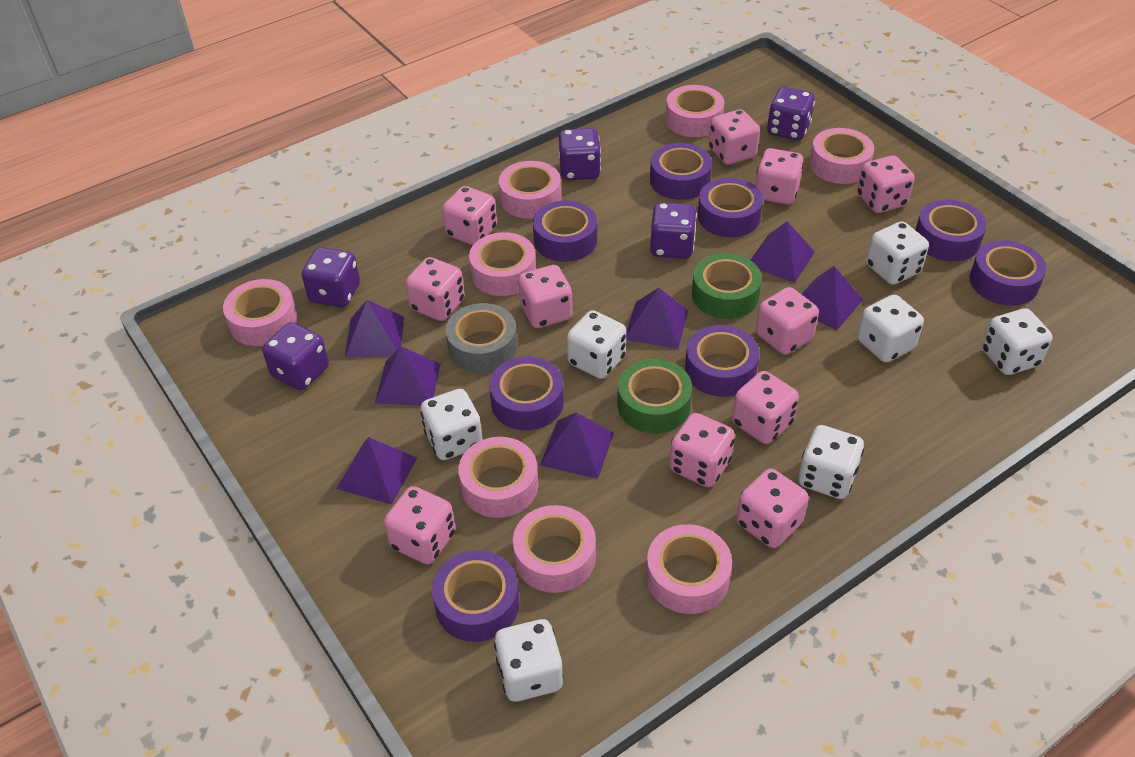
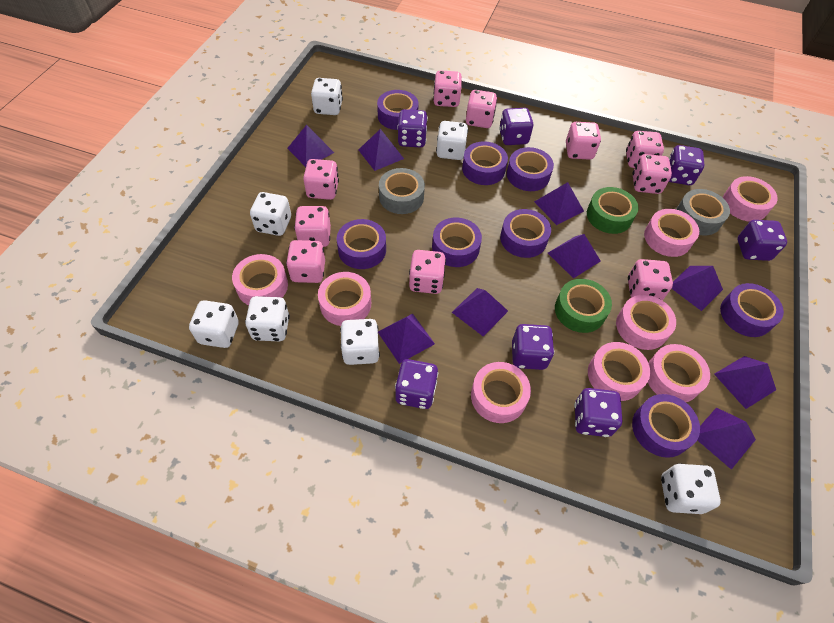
grey tape: 1 -> 2
pink dice: 11 -> 10
purple dice: 5 -> 7
purple pyramid: 7 -> 9

